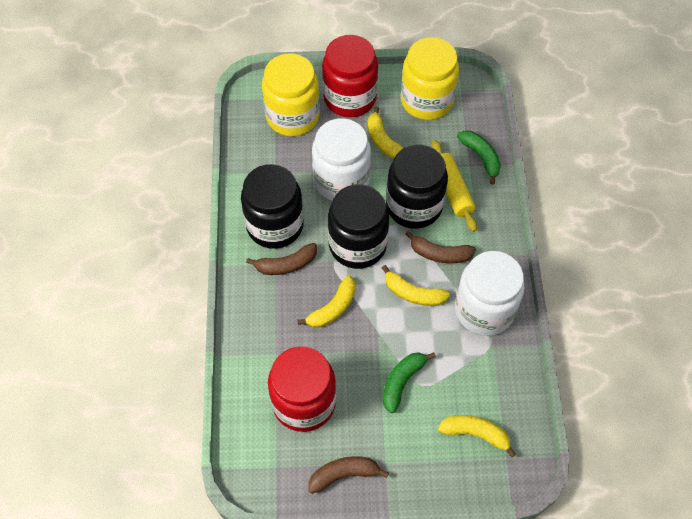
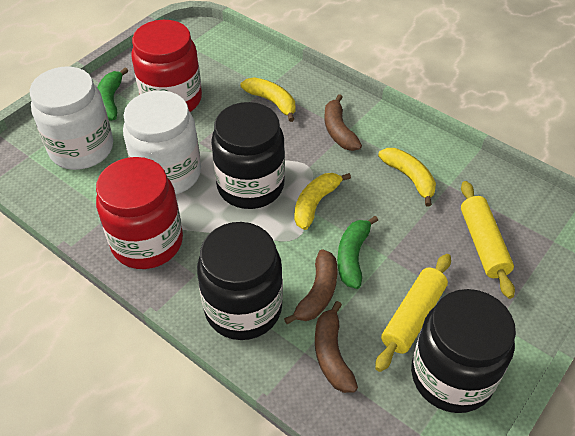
yellow banana: 4 -> 3
yellow jar: 2 -> 0
yellow rolling pin: 1 -> 2

